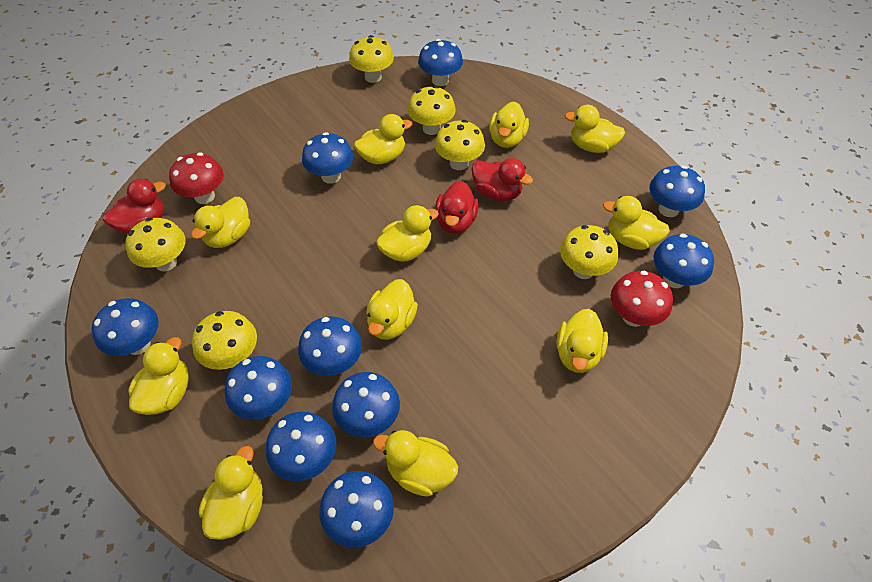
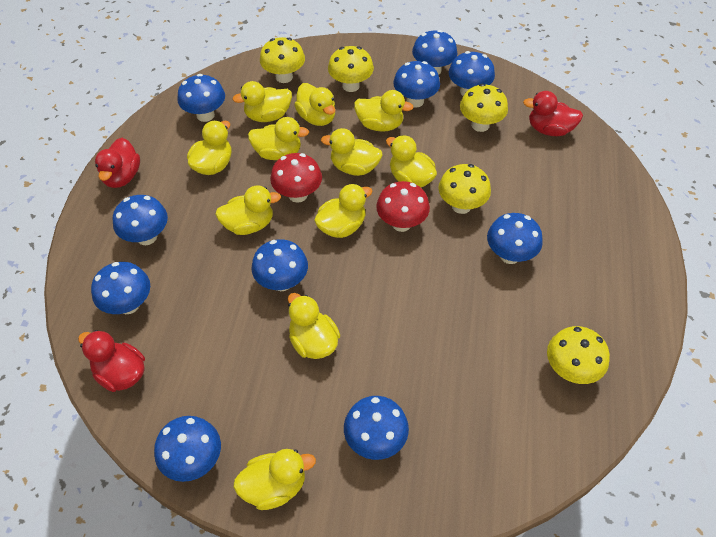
yellow mushroom: 6 -> 5

